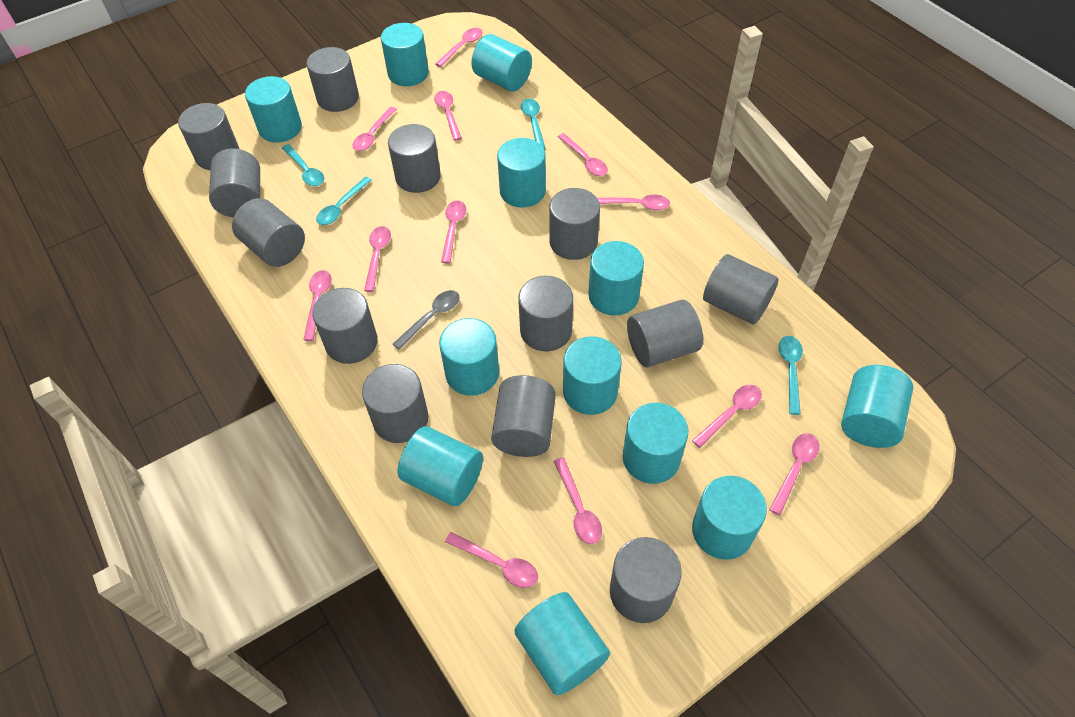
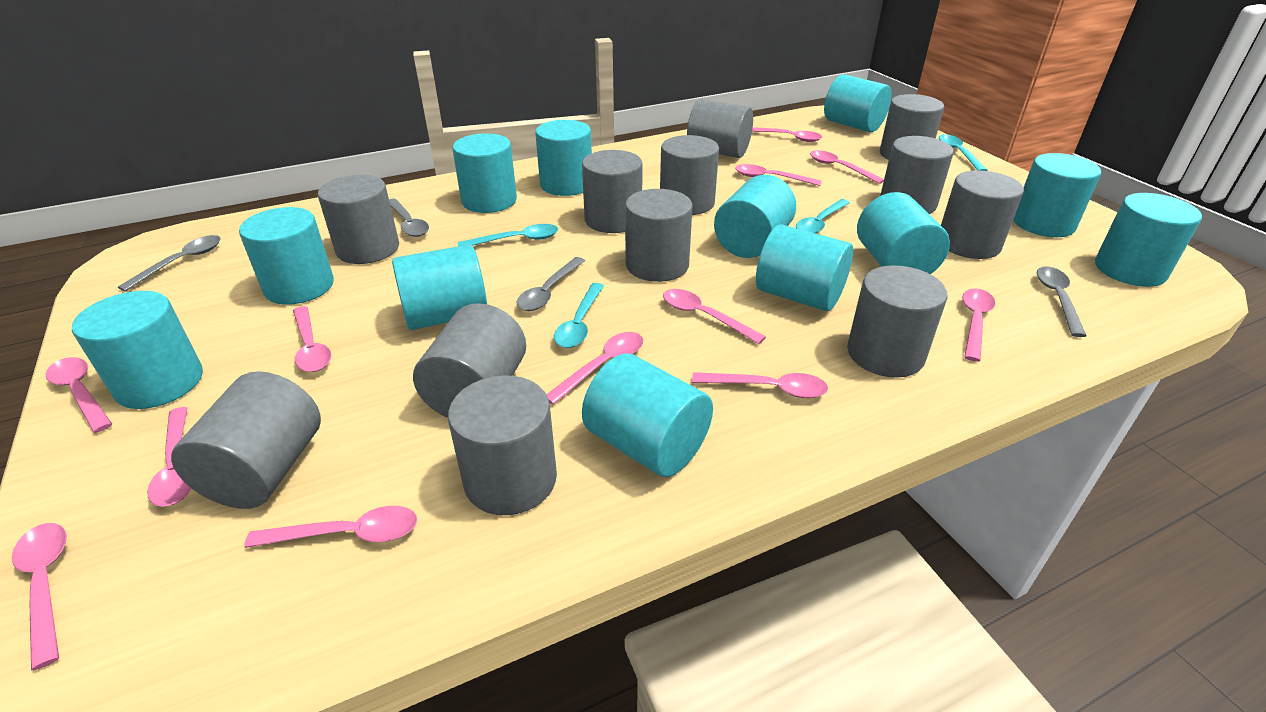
grey cylinder: 13 -> 12
grey spoon: 1 -> 4

